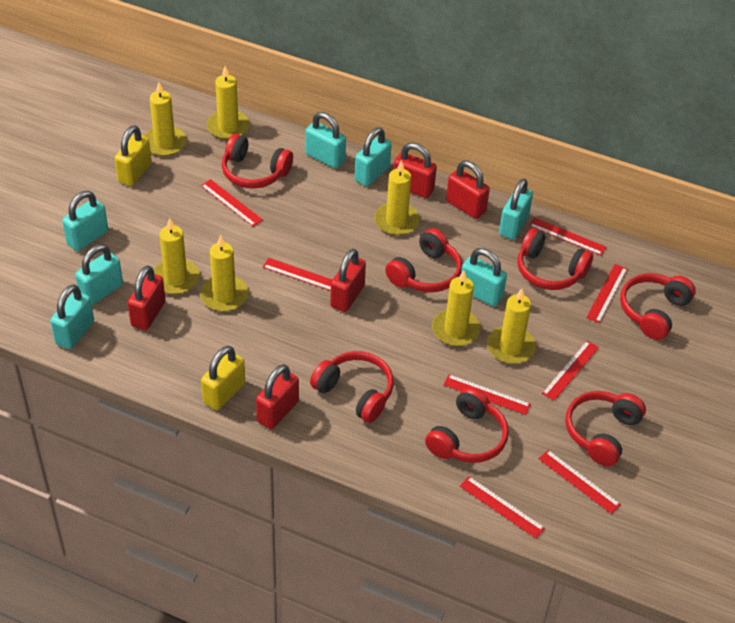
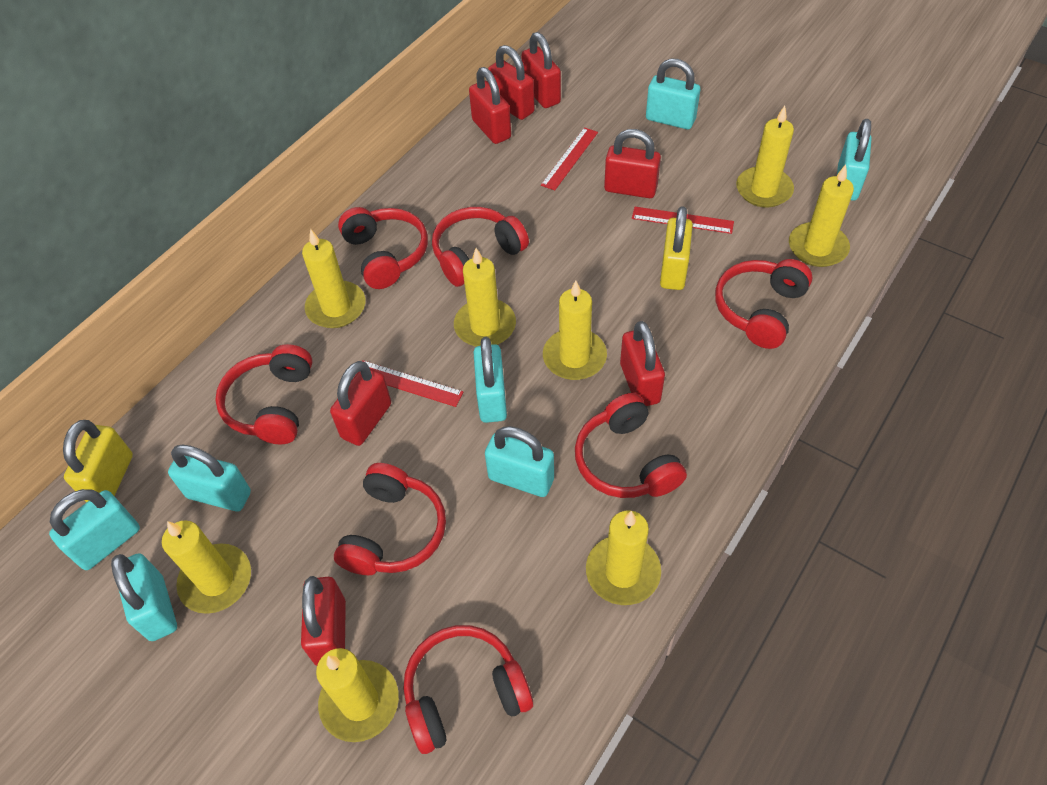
red padlock: 5 -> 7
red ruler: 8 -> 3
yellow candle: 7 -> 8

